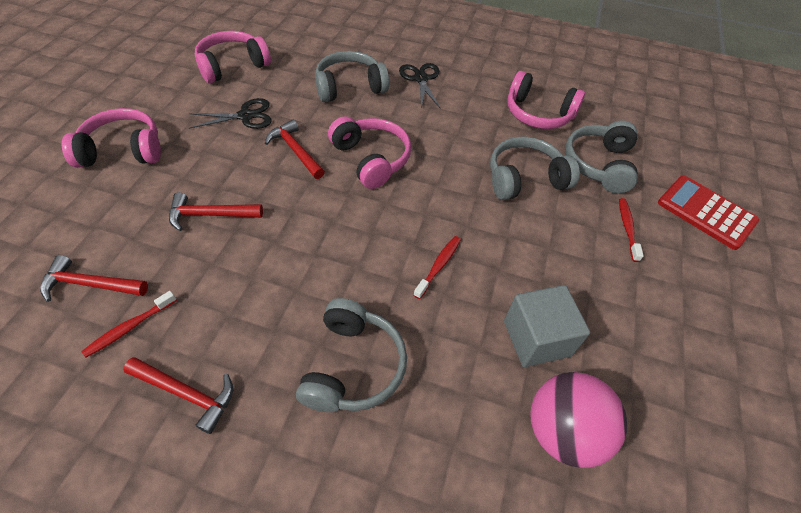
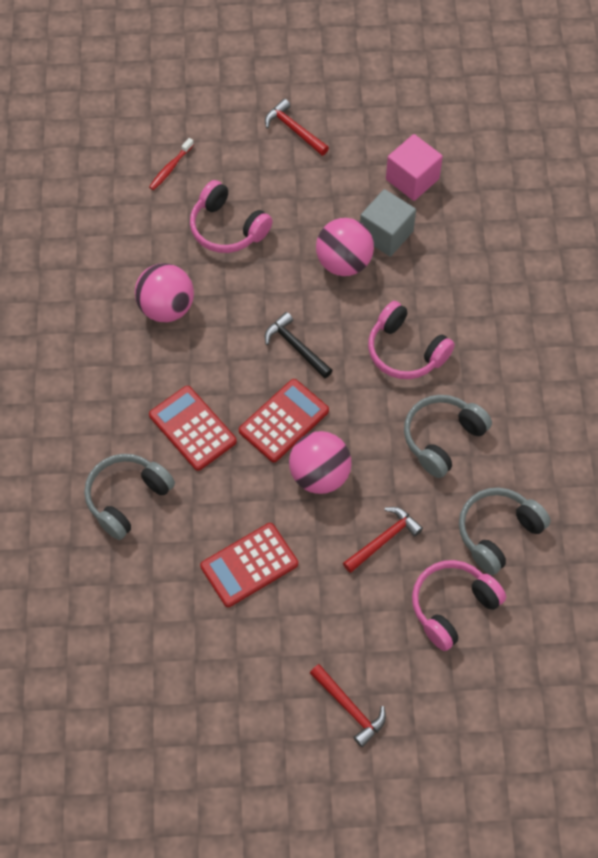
black hammer: 0 -> 1
black scissors: 2 -> 0
grey headphones: 4 -> 3
pink ball: 1 -> 3
pink cube: 0 -> 1
pink headphones: 4 -> 3
red calculator: 1 -> 3
red hammer: 4 -> 3
red toothbrush: 3 -> 1

